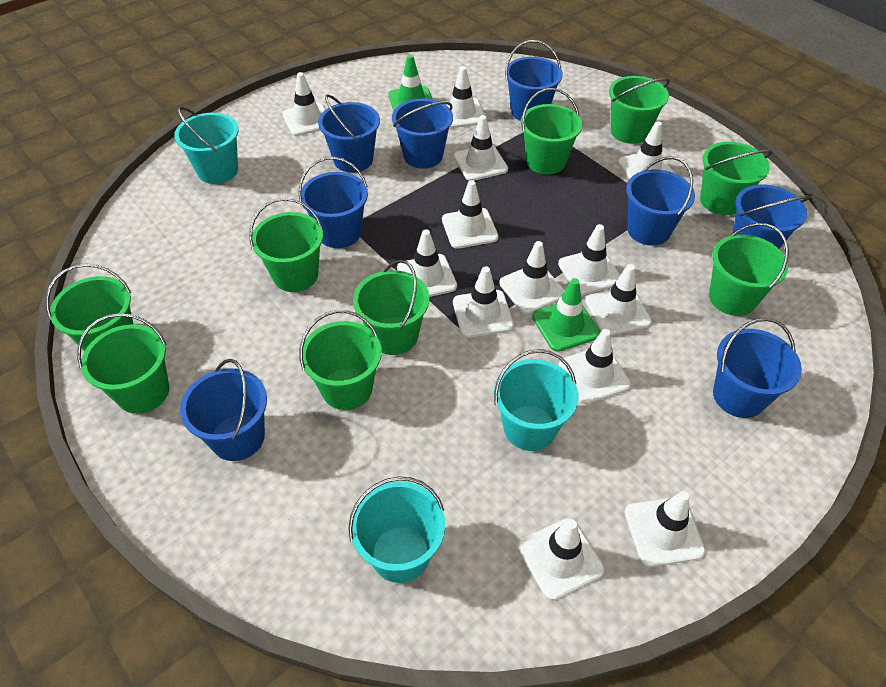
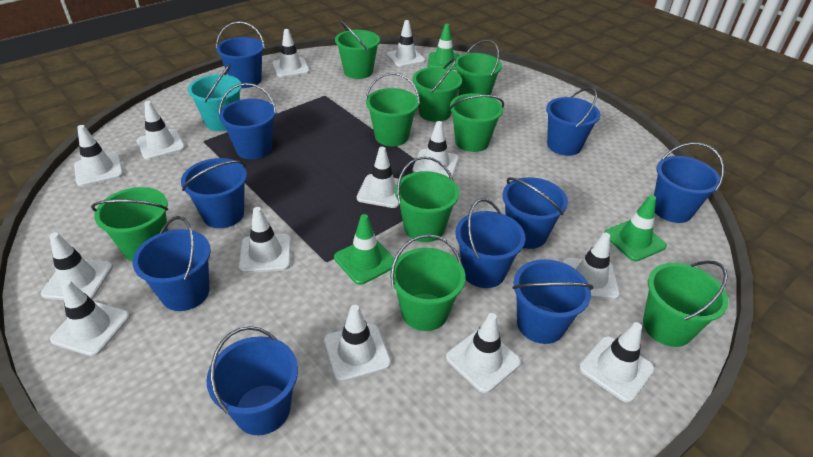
blue bucket: 8 -> 10
green traffic cone: 2 -> 3
turquoise bucket: 3 -> 1

